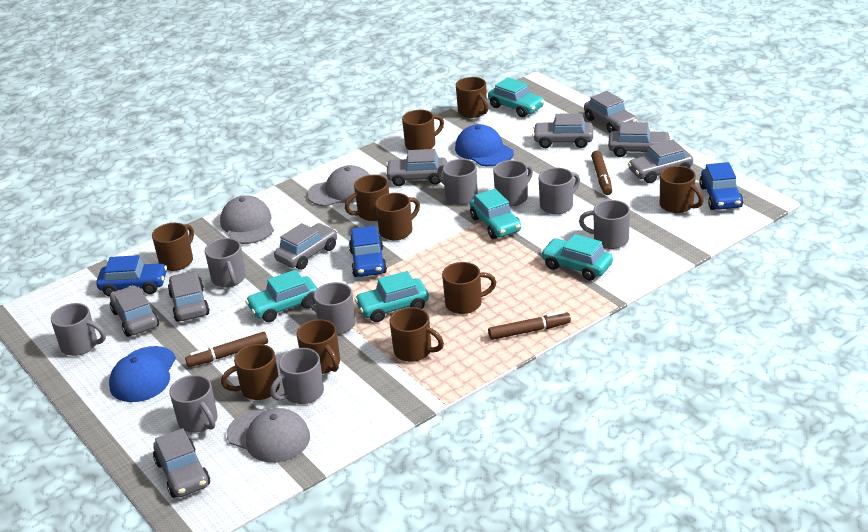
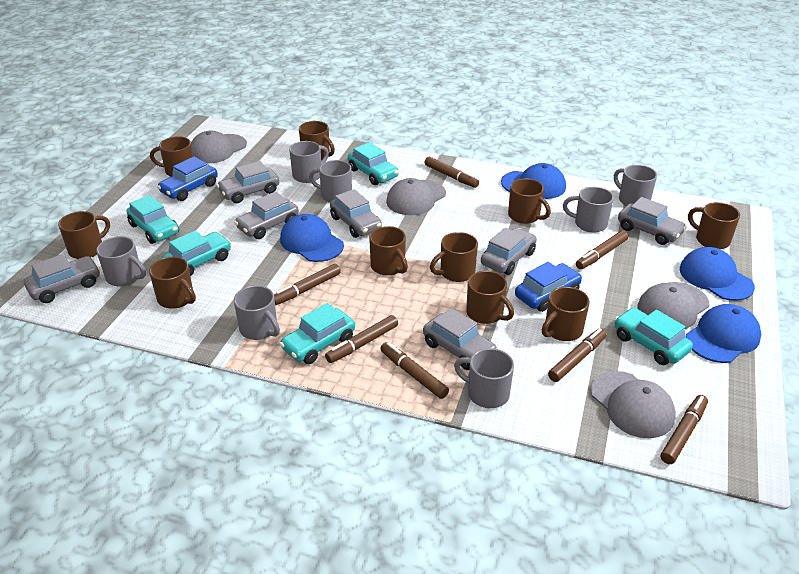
blue cap: 2 -> 4
blue car: 3 -> 2
brown marker: 3 -> 7
grey cap: 3 -> 4
grey car: 9 -> 7
grey mug: 9 -> 7

